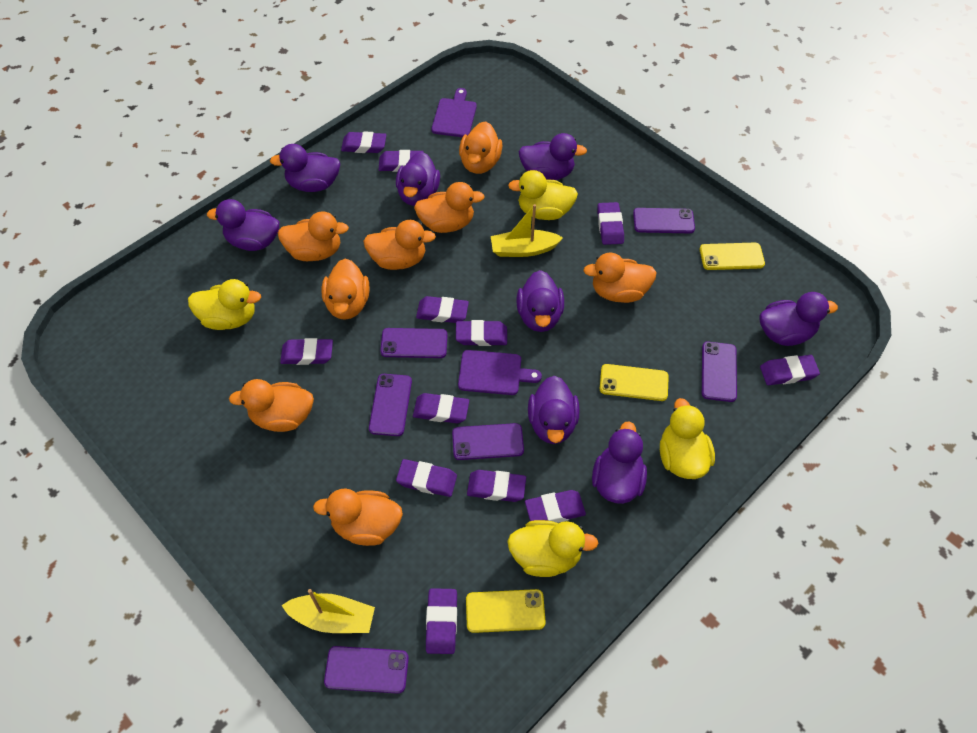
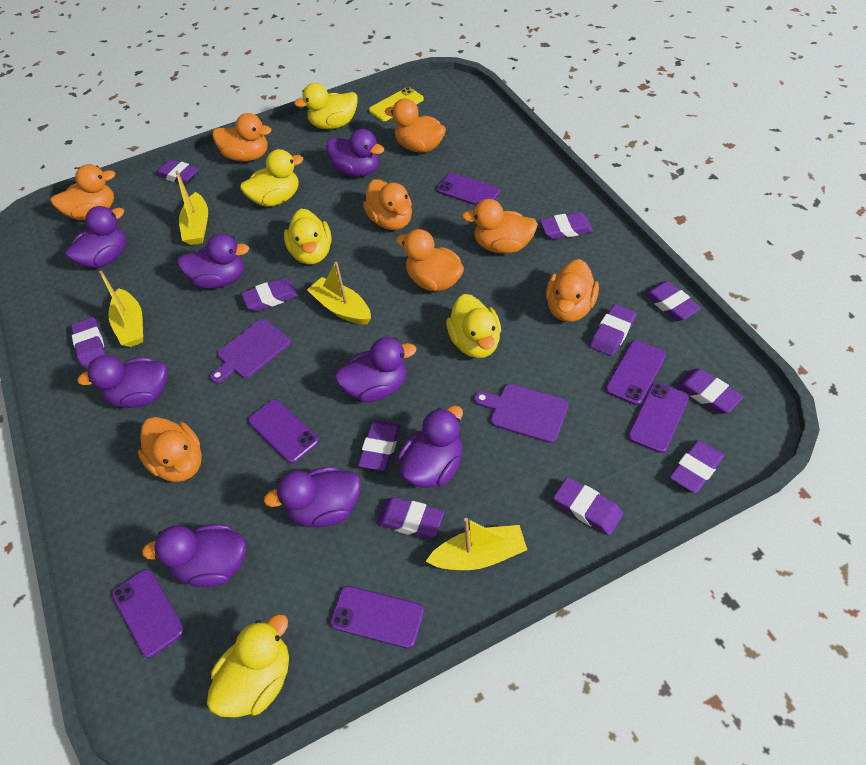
purple eraser: 12 -> 11
yellow boat: 2 -> 4
yellow duck: 4 -> 5
yellow phone: 3 -> 1

